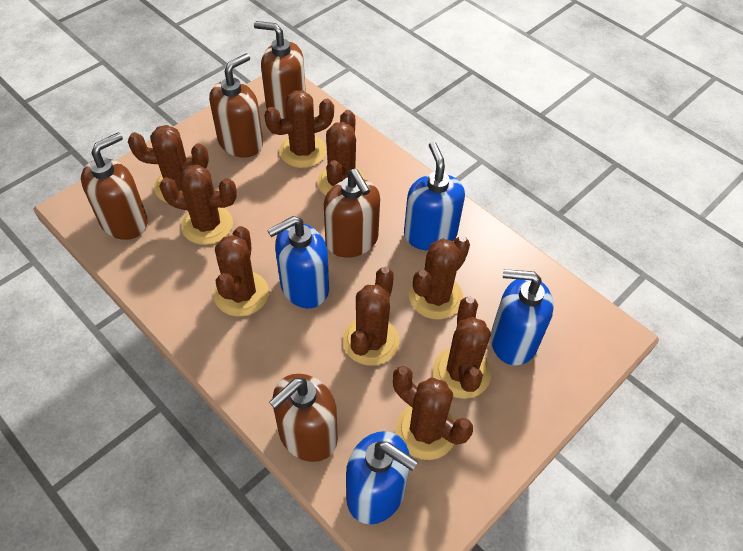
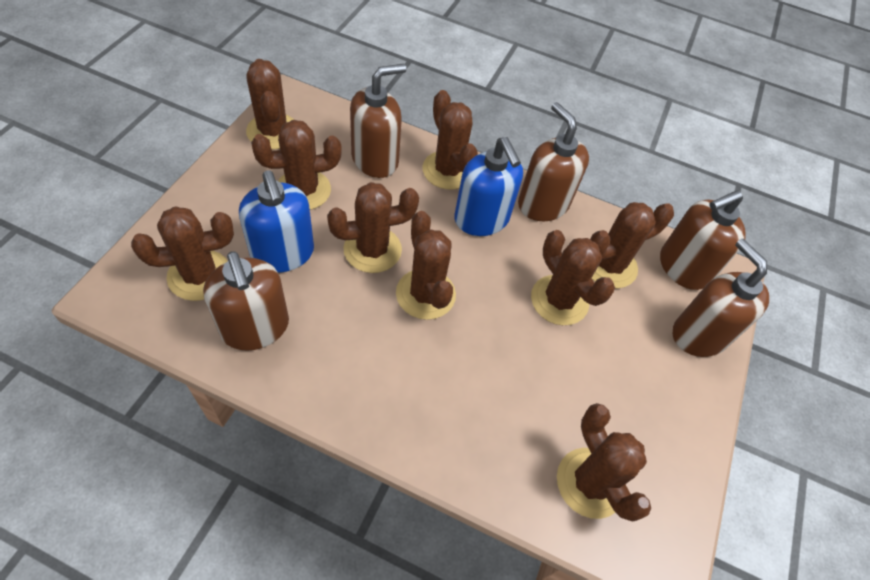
blue soap dispenser: 4 -> 2

